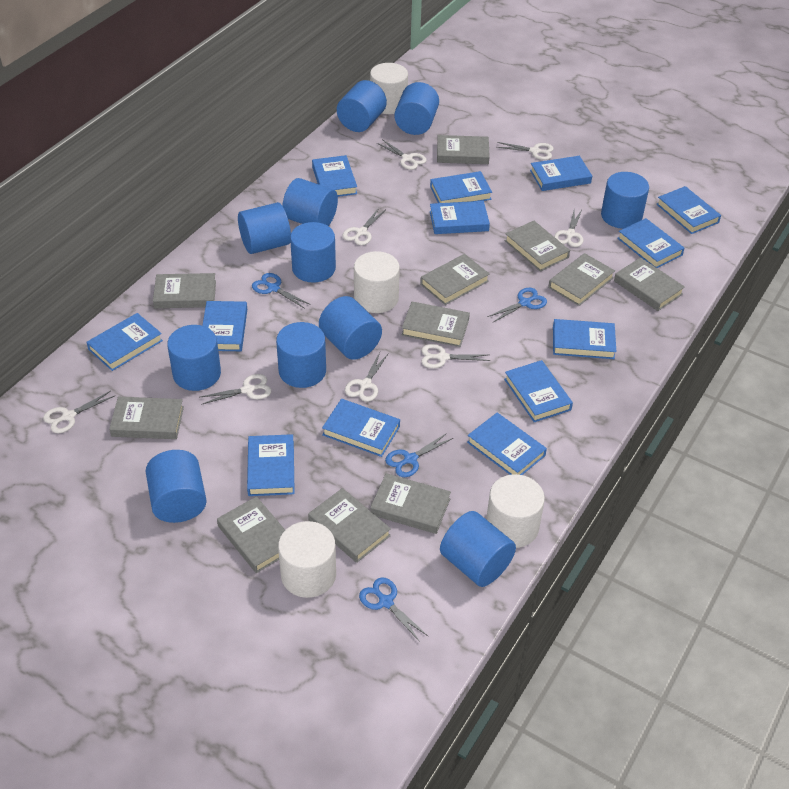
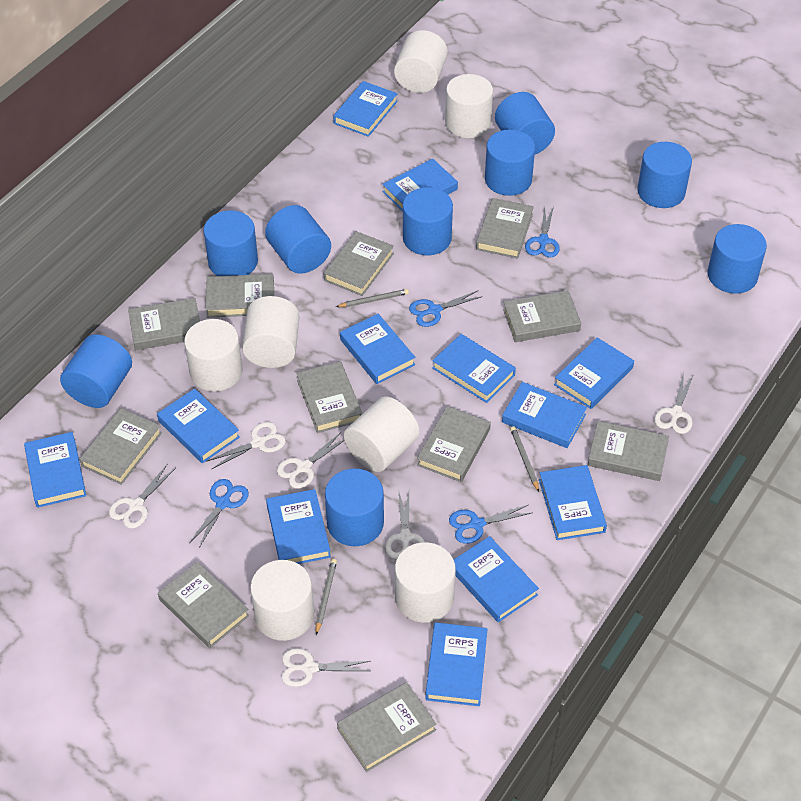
blue book: 13 -> 12
blue cylinder: 11 -> 9
grey pencil: 0 -> 3
white cylinder: 4 -> 7
white scissors: 8 -> 6

